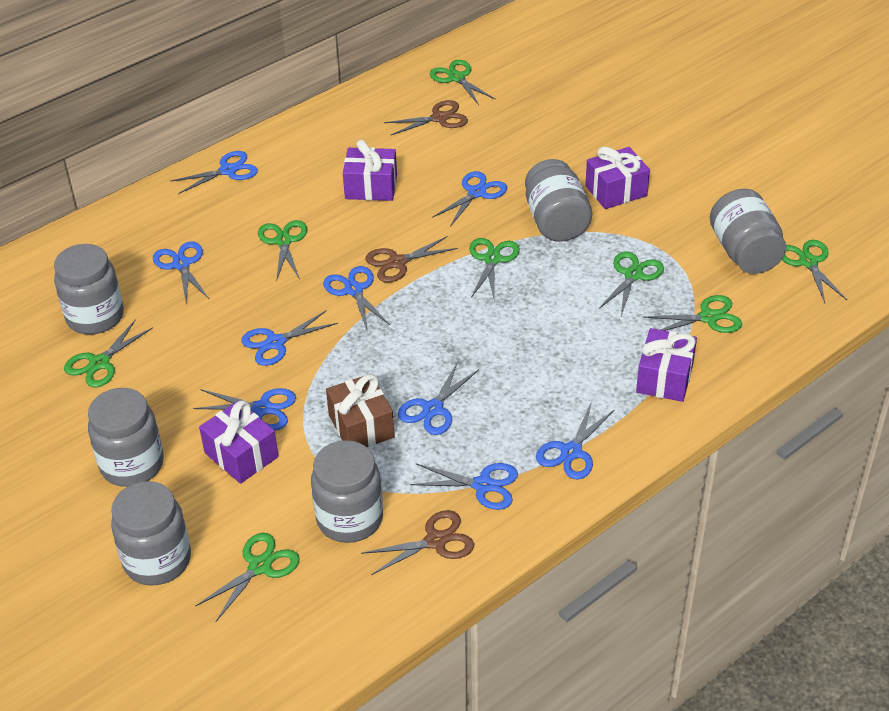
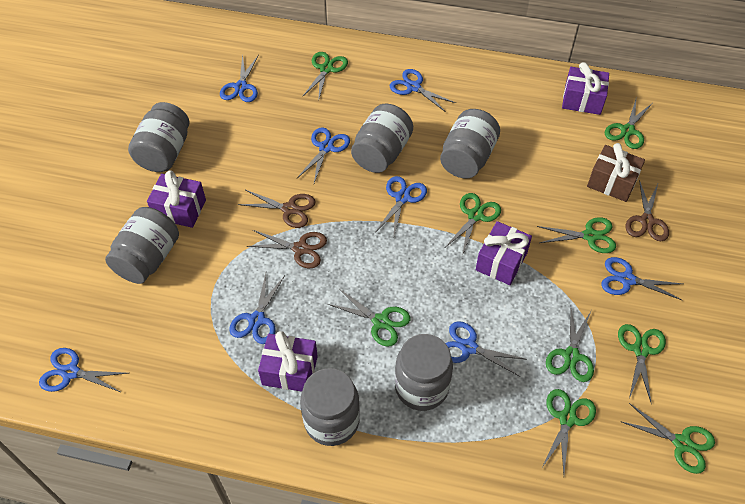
blue scissors: 9 -> 8
green scissors: 8 -> 9

